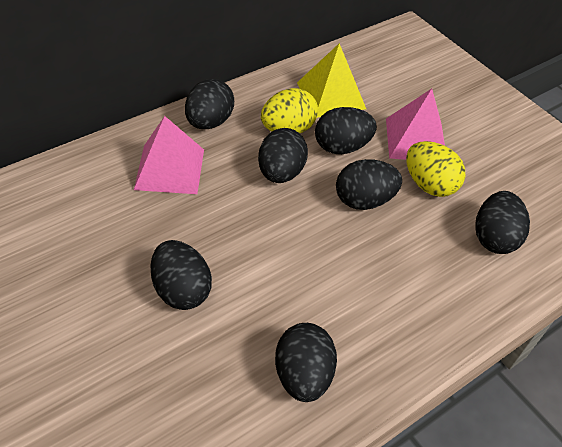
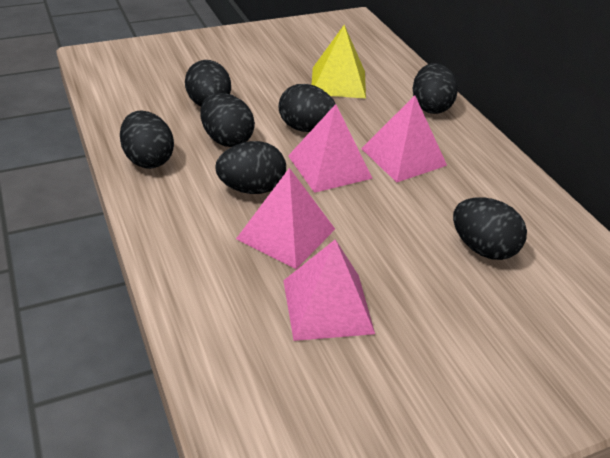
pink pyramid: 2 -> 4
yellow egg: 2 -> 0

